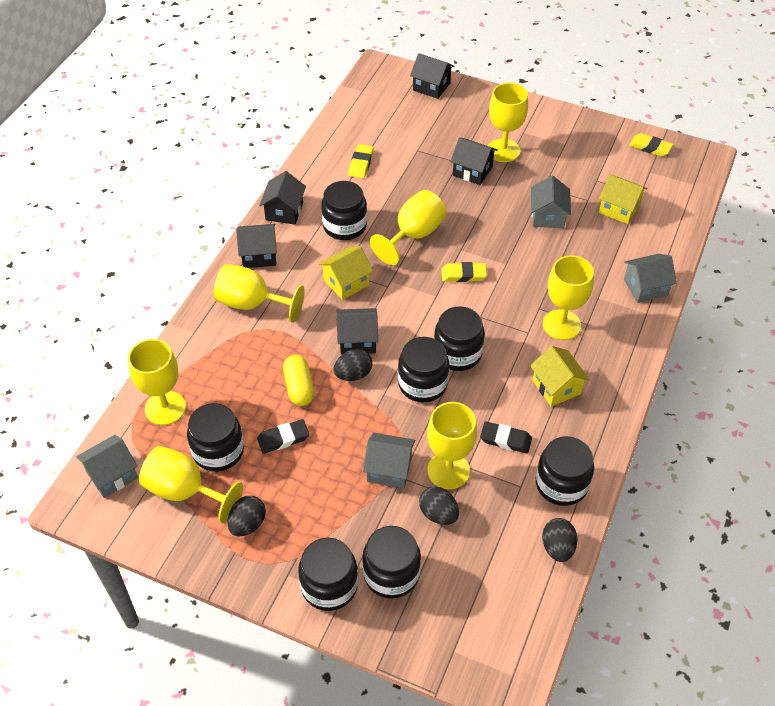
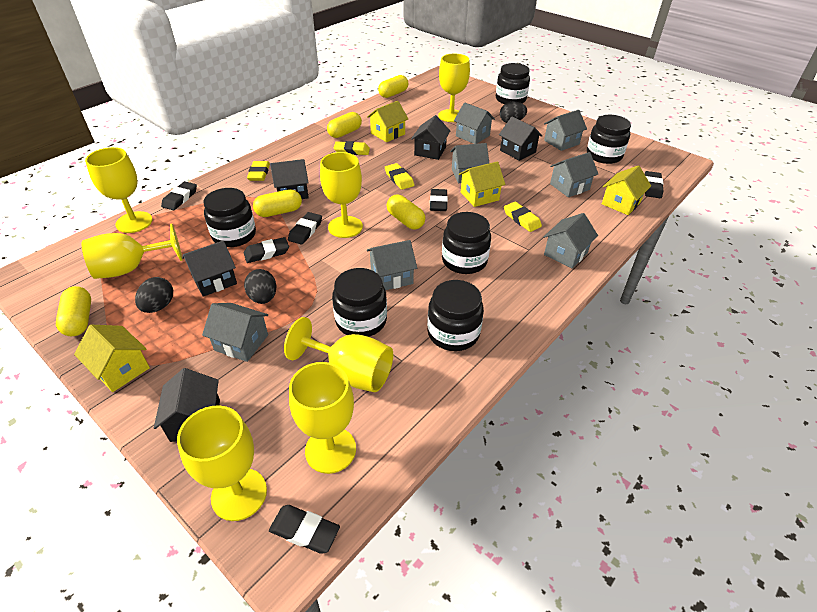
black egg: 4 -> 3
black eraser: 2 -> 6
black jar: 7 -> 6
grey house: 4 -> 7
yellow capsule: 1 -> 5
yellow eraser: 3 -> 4
yellow house: 3 -> 4

